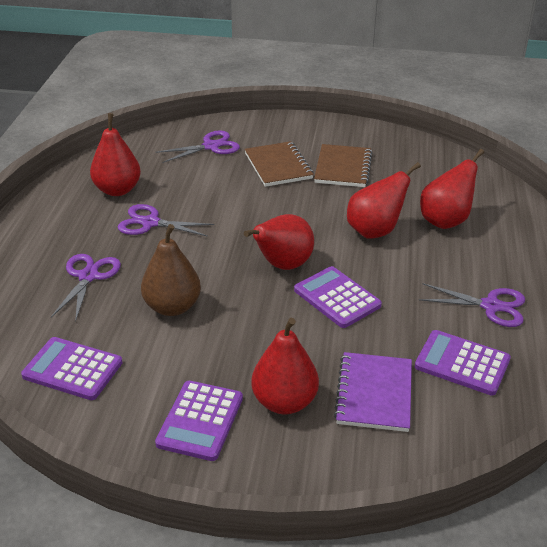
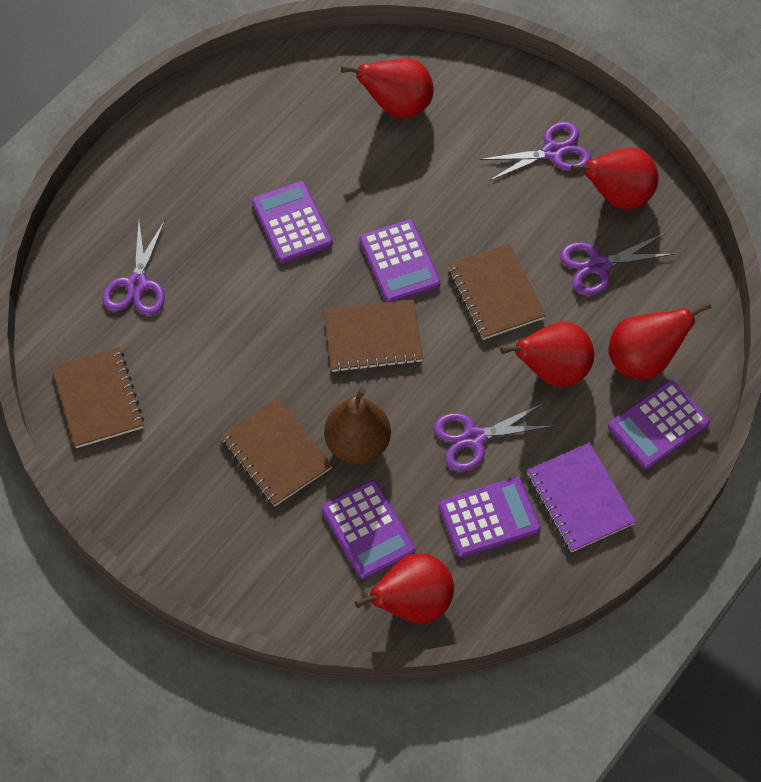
brown notebook: 2 -> 4
purple calculator: 4 -> 5

